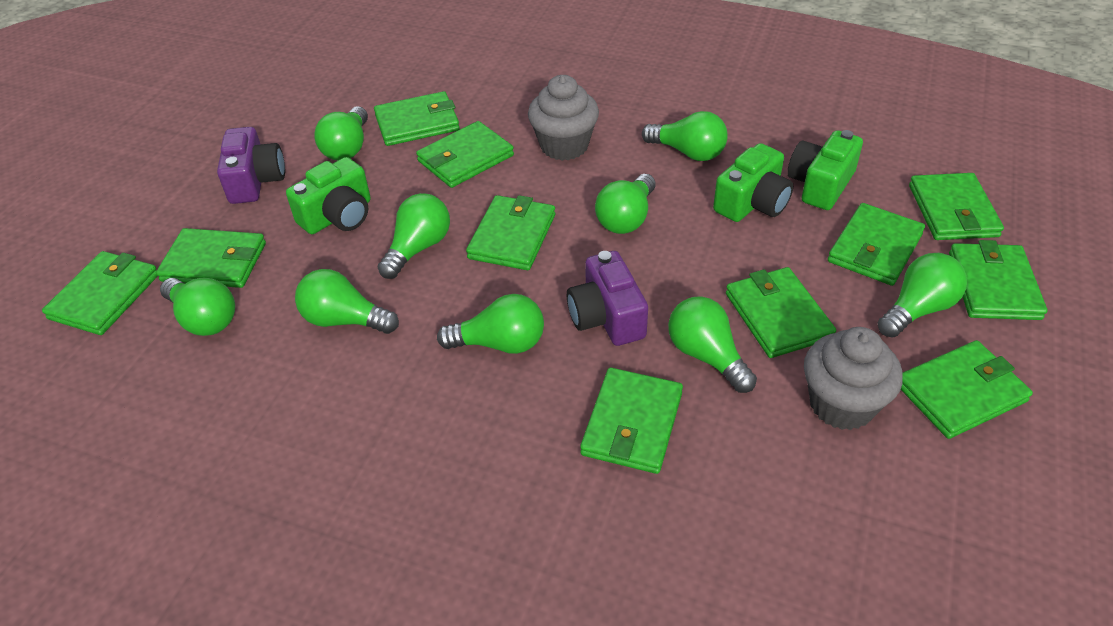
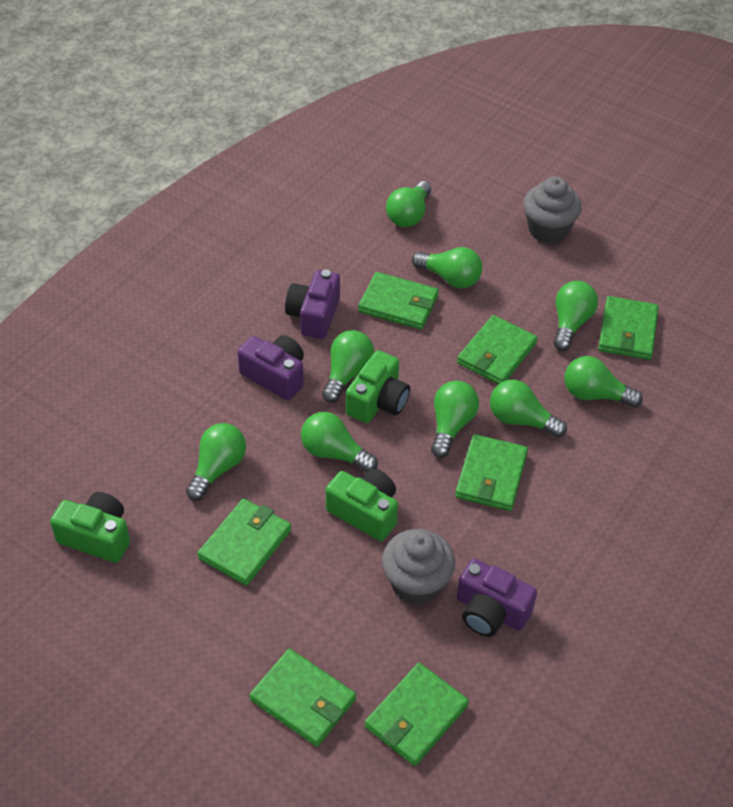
green wallet: 11 -> 7
purple camera: 2 -> 3

